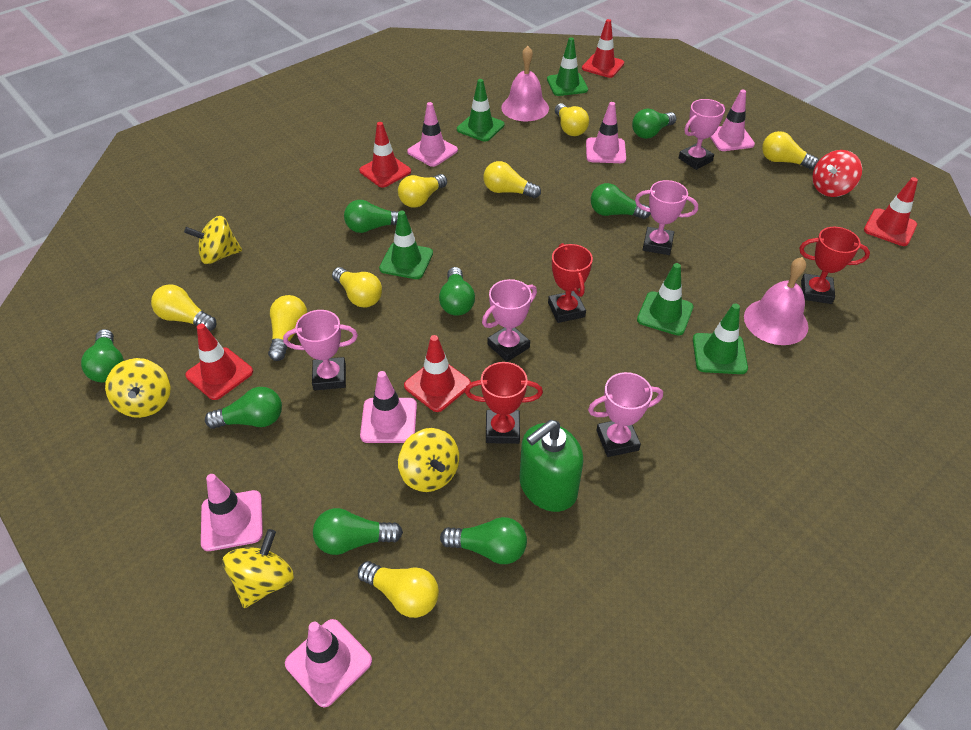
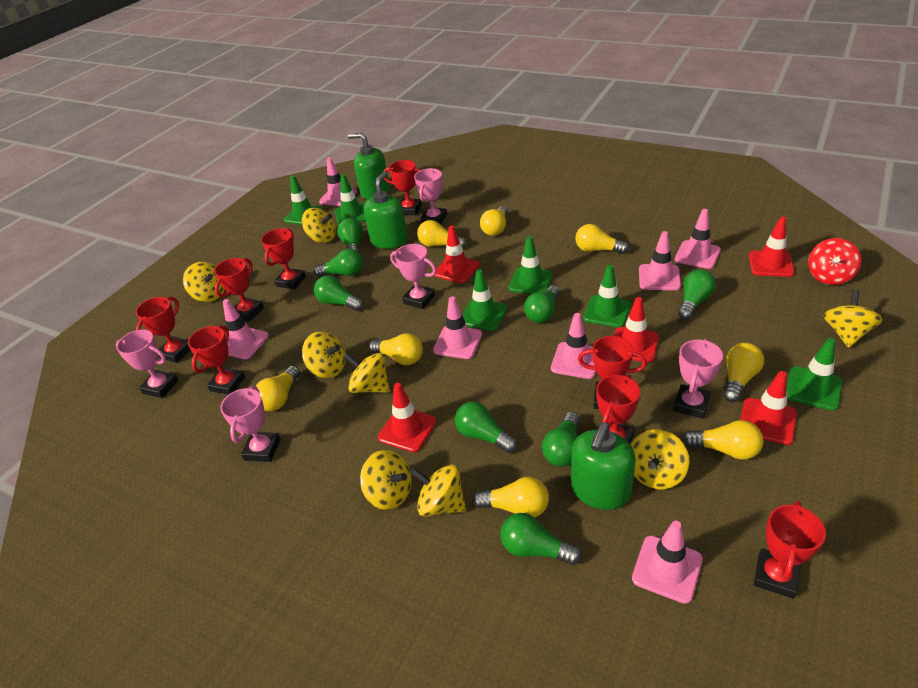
green soap dispenser: 1 -> 3
green traffic cone: 5 -> 6
pink bell: 2 -> 0
pink traffic cone: 6 -> 7
red trophy: 3 -> 8
yellow spinning top: 4 -> 8

